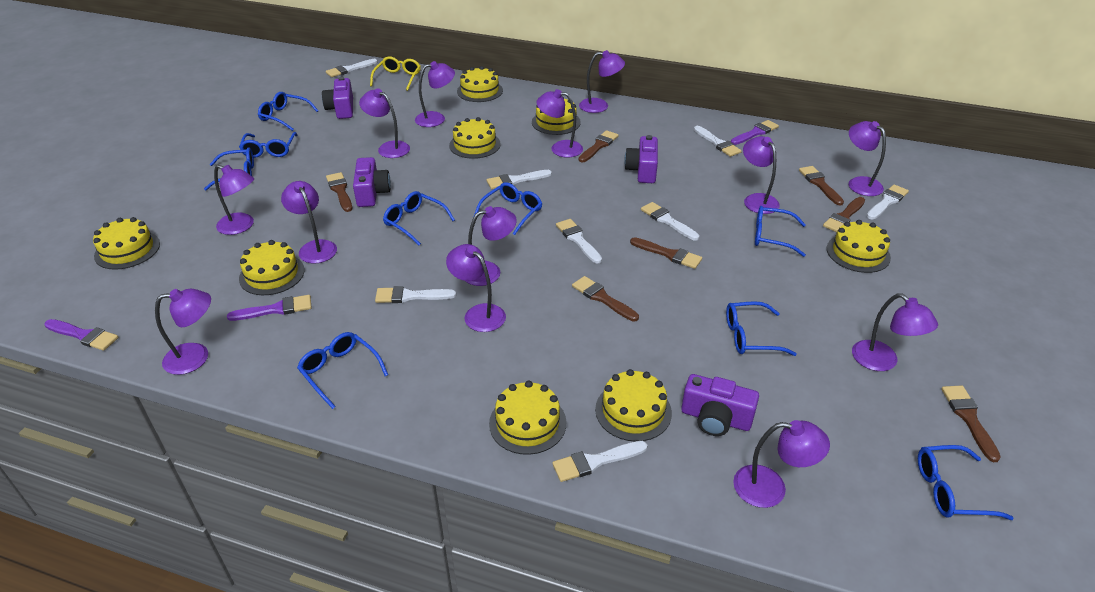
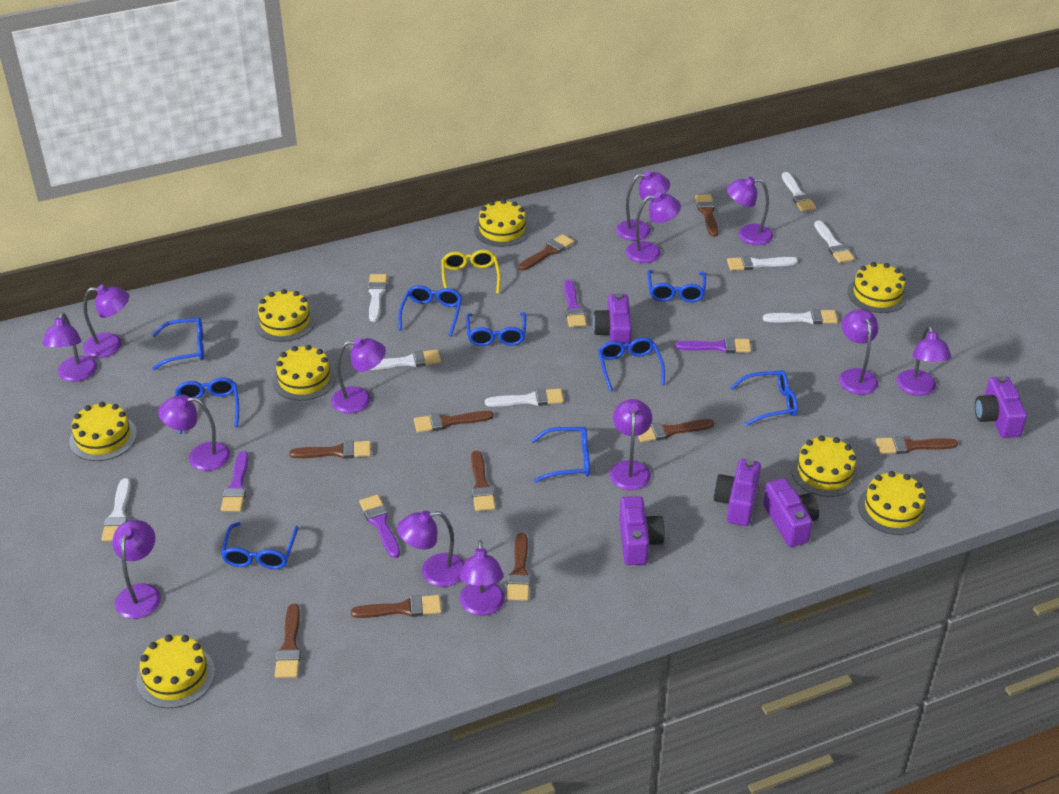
brown brush: 7 -> 10
purple brush: 3 -> 4
purple camera: 4 -> 5

